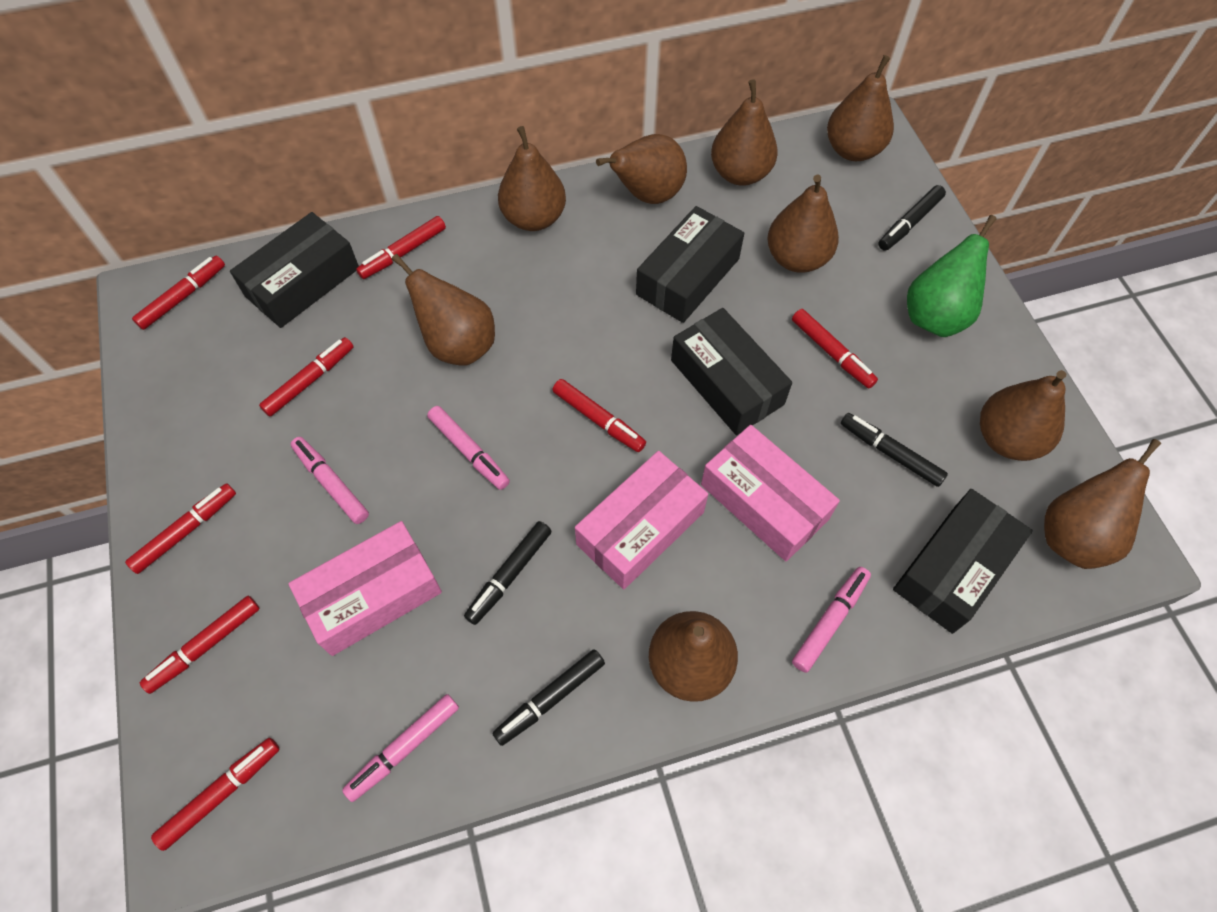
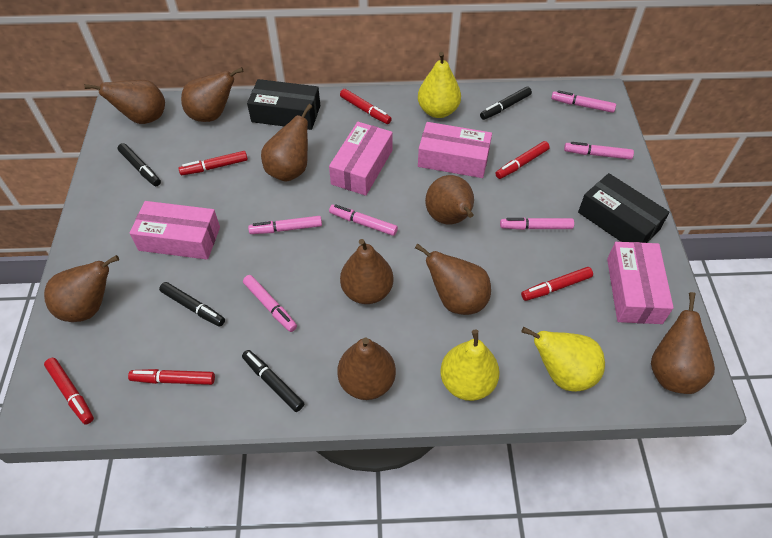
black box: 4 -> 2
green pear: 1 -> 0
pink box: 3 -> 4
pink marker: 4 -> 6
red marker: 8 -> 6
yellow pear: 0 -> 3

